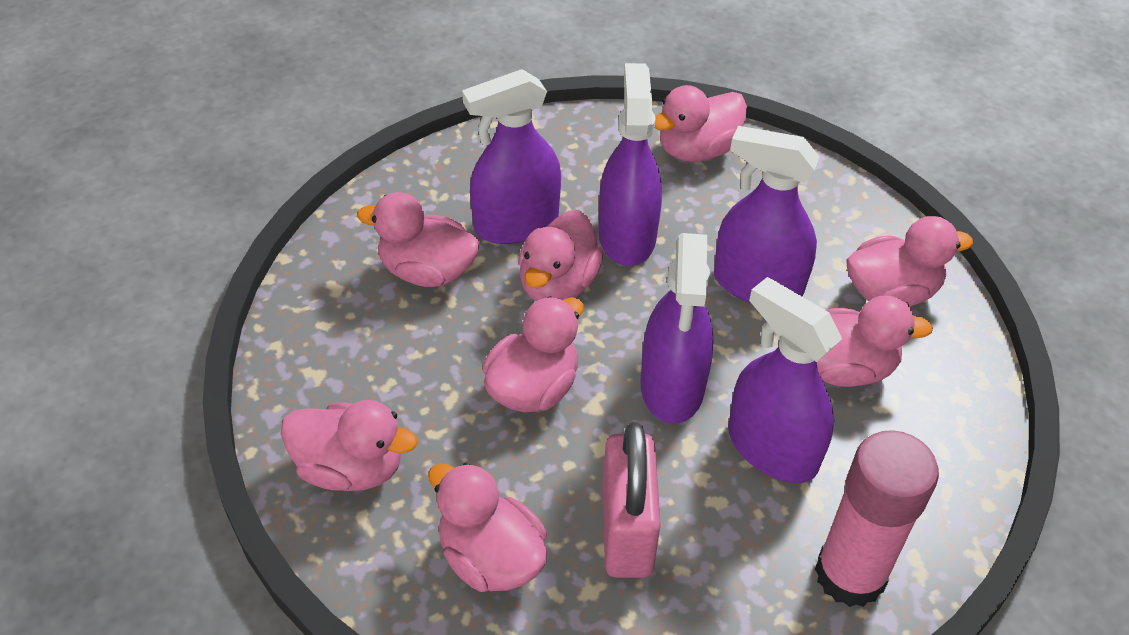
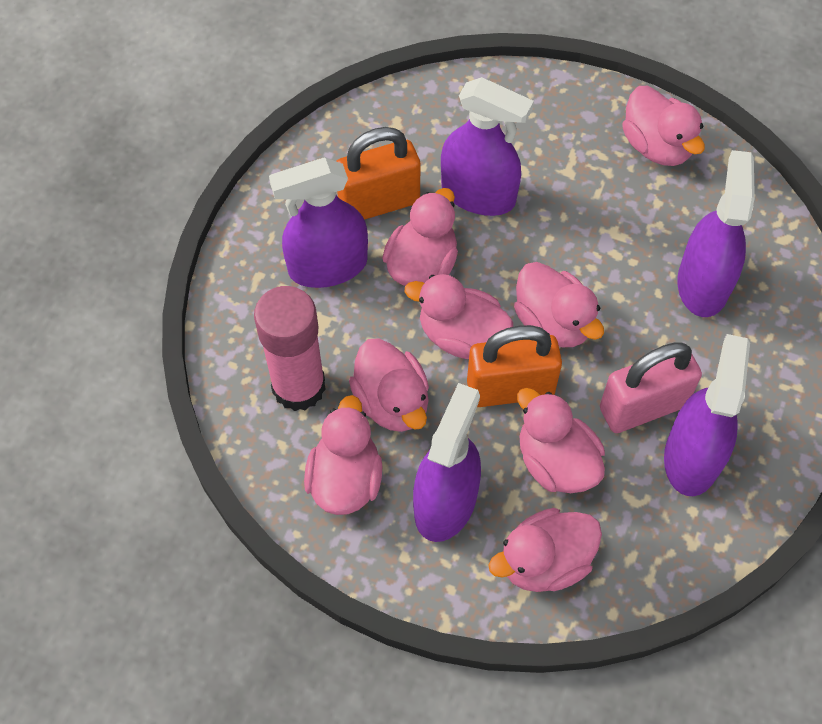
orange padlock: 0 -> 2

